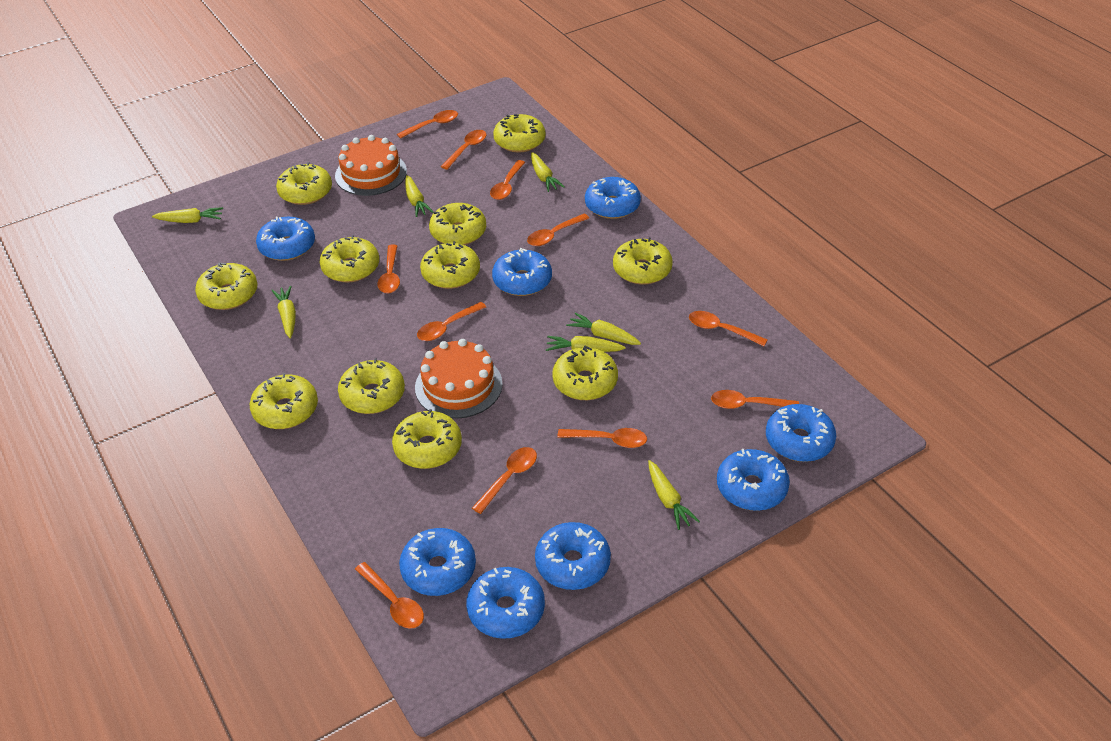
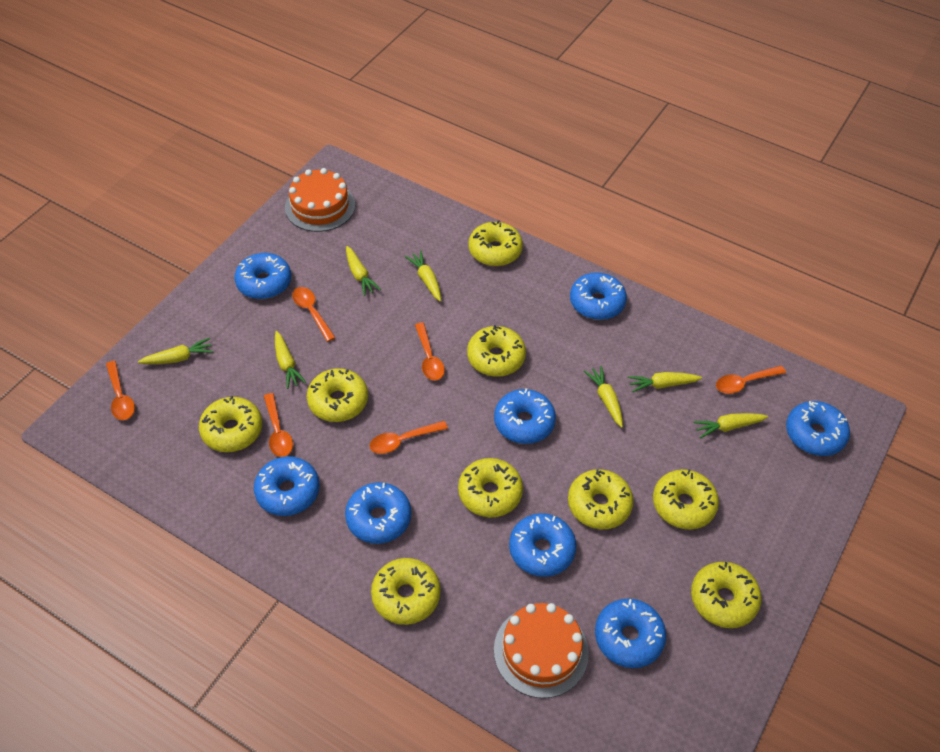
orange spoon: 11 -> 6
yellow donut: 11 -> 9

